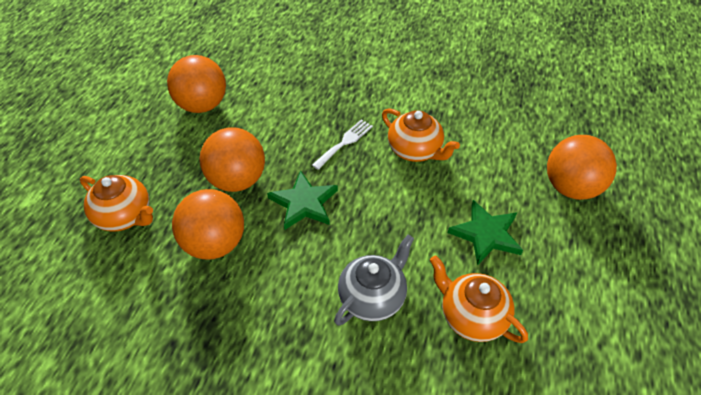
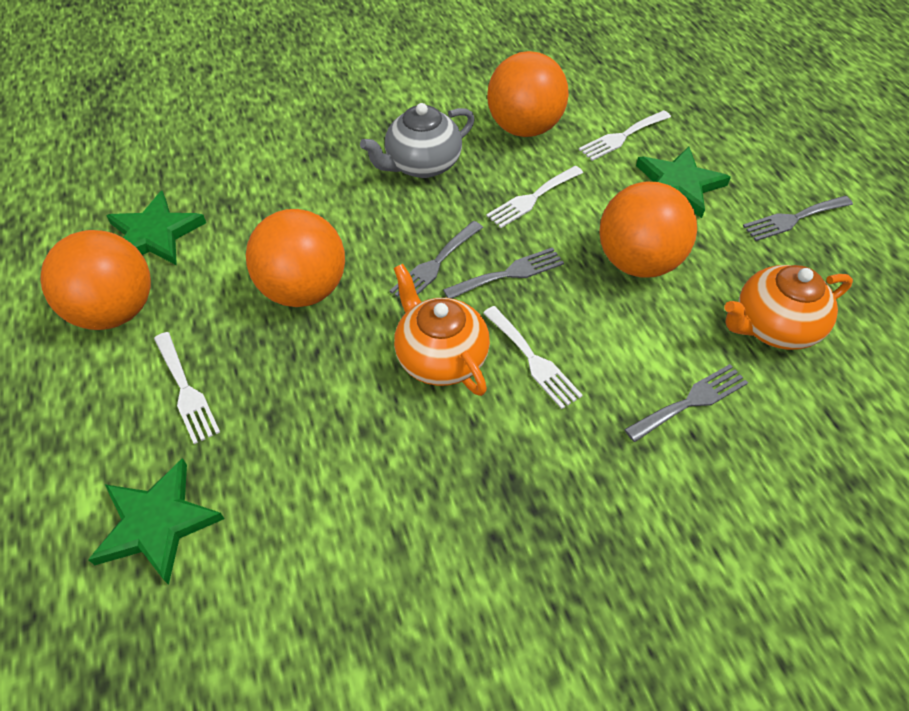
green star: 2 -> 3
grey fork: 0 -> 4
orange teapot: 3 -> 2
white fork: 1 -> 4

